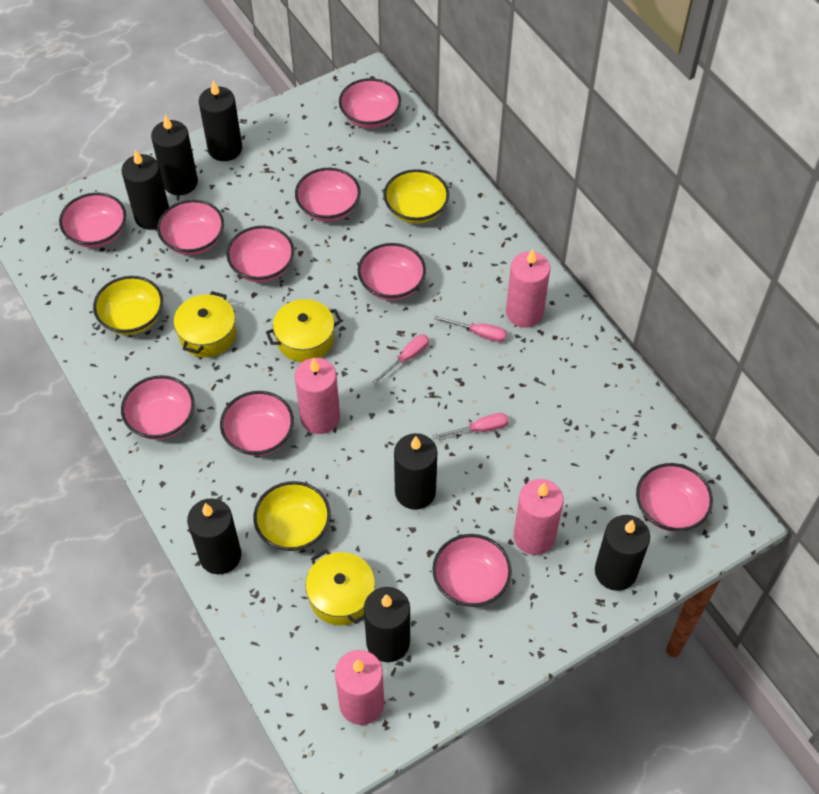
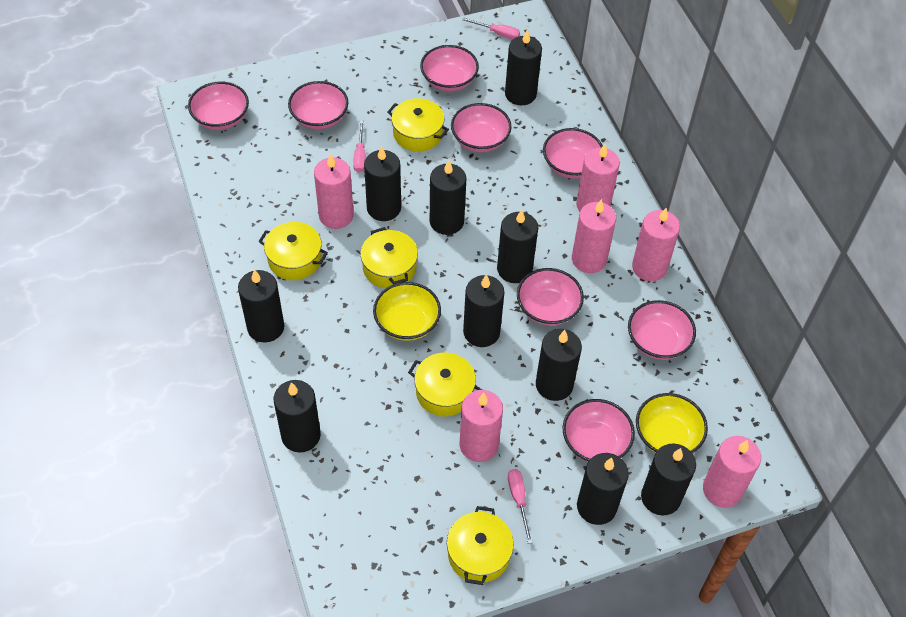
black candle: 7 -> 10
pink bowl: 10 -> 8
pink candle: 4 -> 6
yellow bowl: 3 -> 2
yellow pot: 3 -> 5

